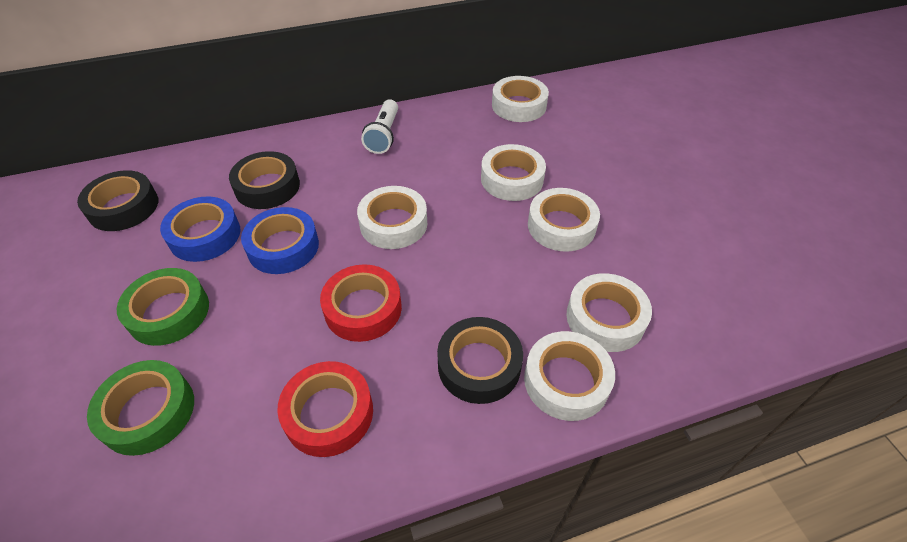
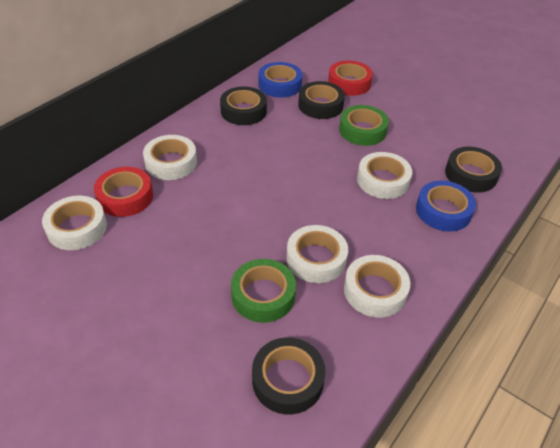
black tape: 3 -> 4
white flashlight: 1 -> 0
white tape: 6 -> 5

